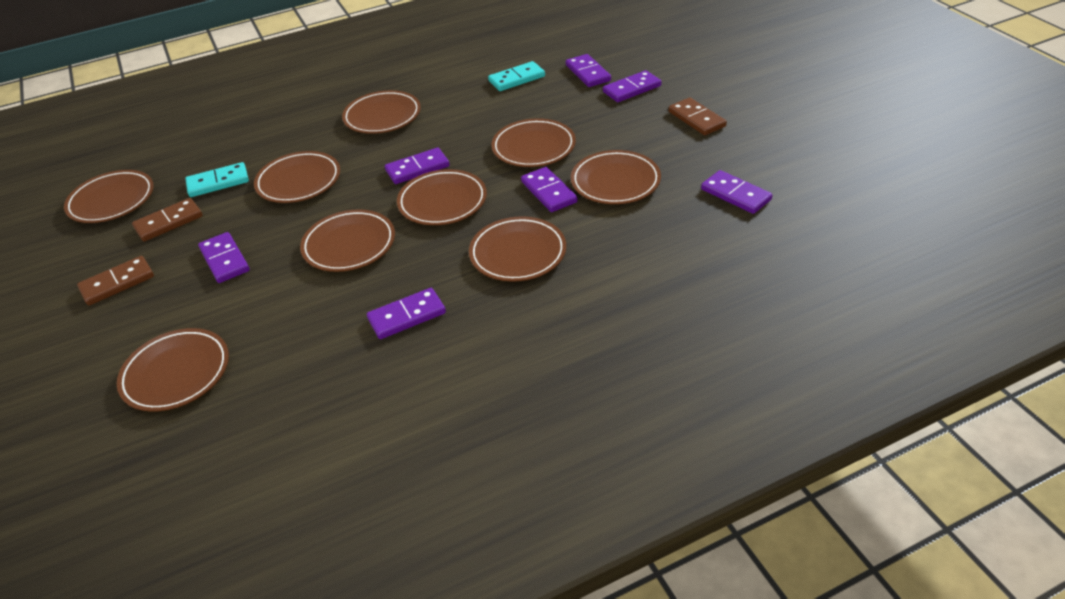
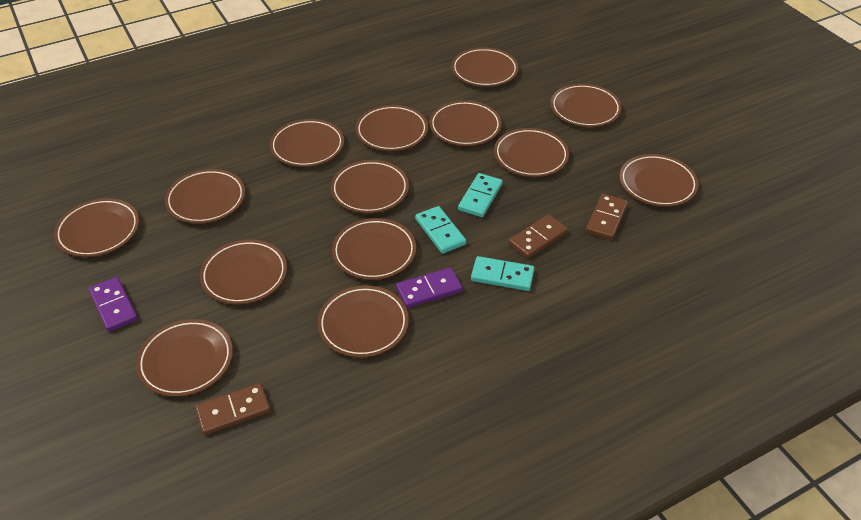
brown plate: 9 -> 14
purple domino: 7 -> 2
turquoise domino: 2 -> 3

